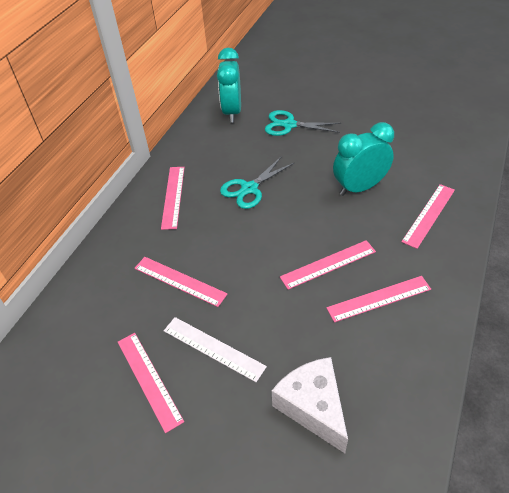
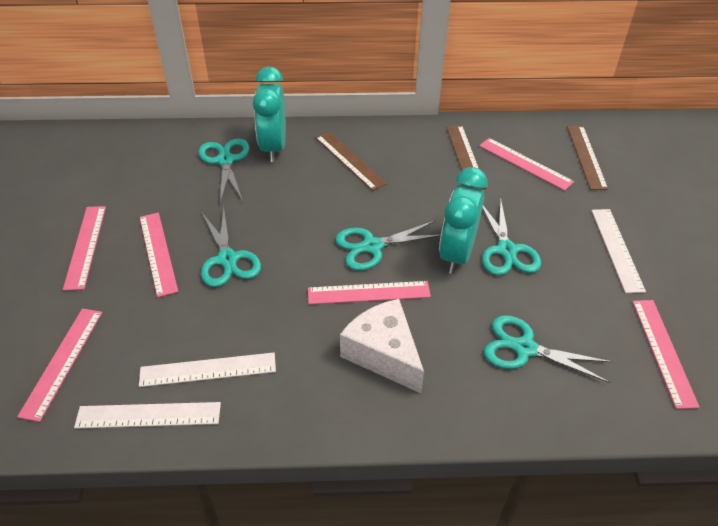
brown ruler: 0 -> 3
turquoise scissors: 2 -> 5
white ruler: 1 -> 3

